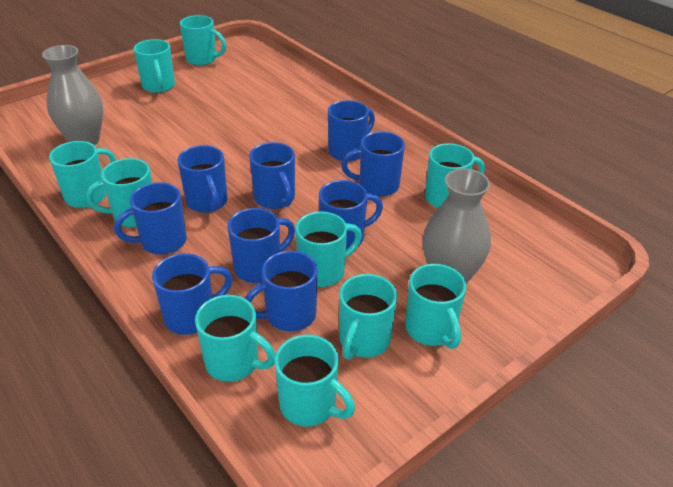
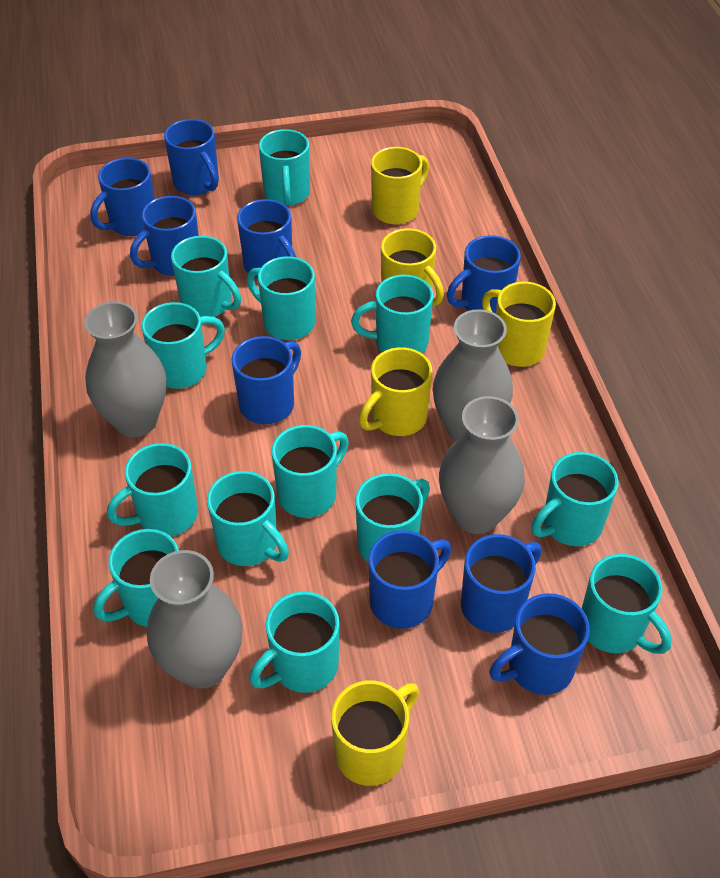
grey vase: 2 -> 4
turquoise mug: 10 -> 13
yellow mug: 0 -> 5

